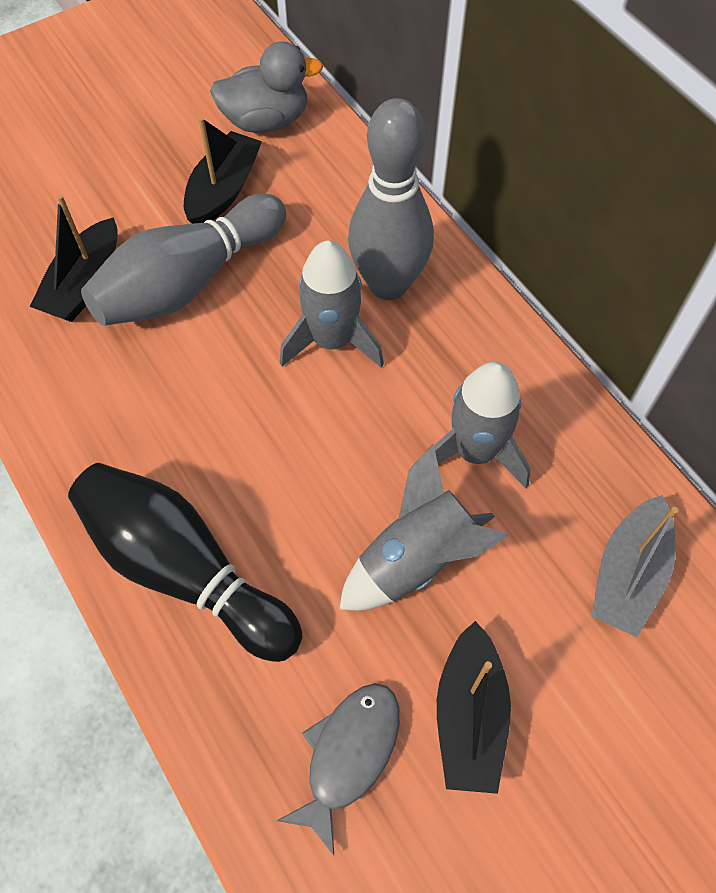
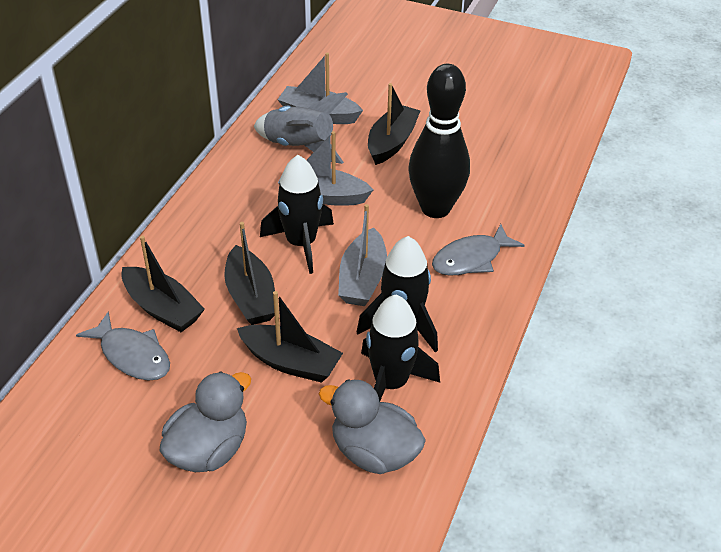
black boat: 3 -> 4
black rocket: 0 -> 3
grey boat: 1 -> 3
grey bowling pin: 2 -> 0
grey duck: 1 -> 2
grey fish: 1 -> 2
grey rocket: 3 -> 1

